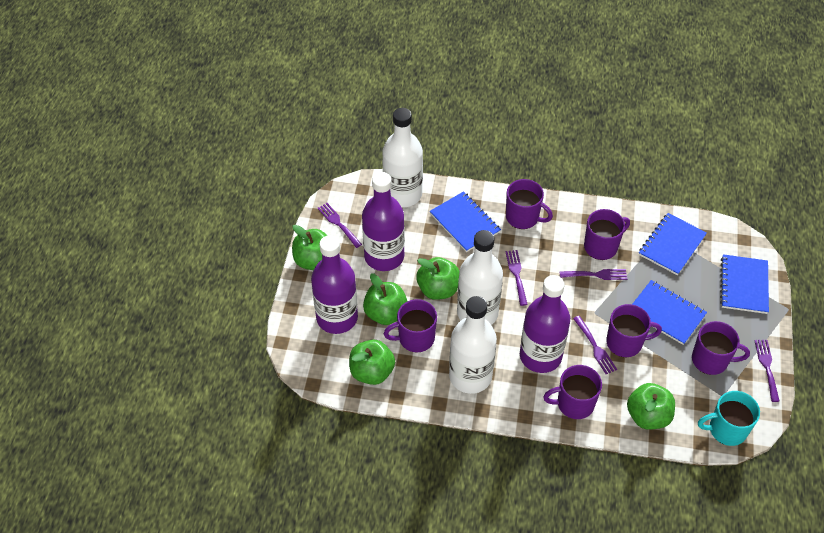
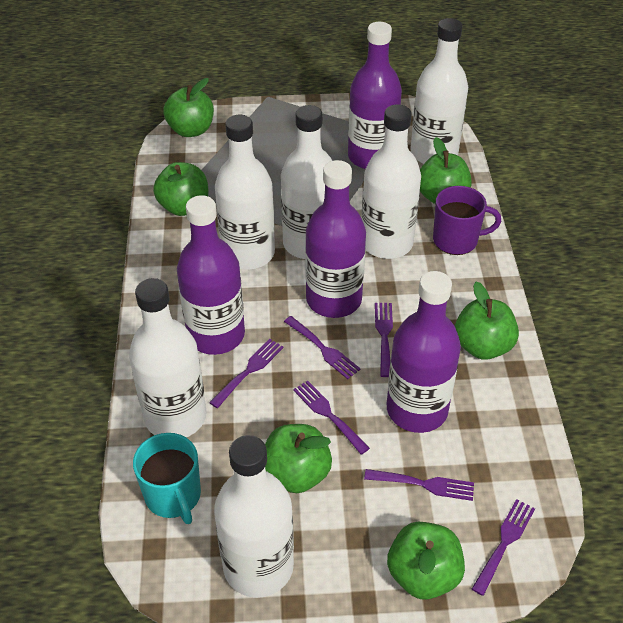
blue notebook: 4 -> 0
green apple: 5 -> 6
purple bottle: 3 -> 4
purple fork: 5 -> 6
purple mug: 6 -> 1
white bottle: 3 -> 6

